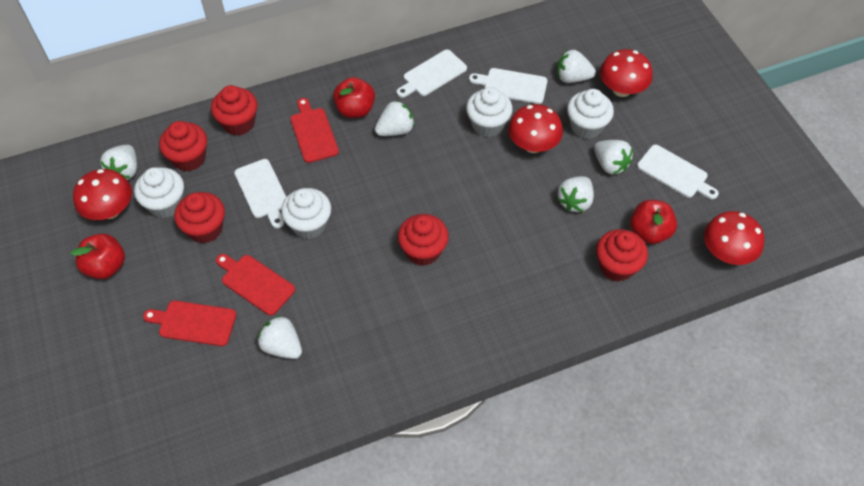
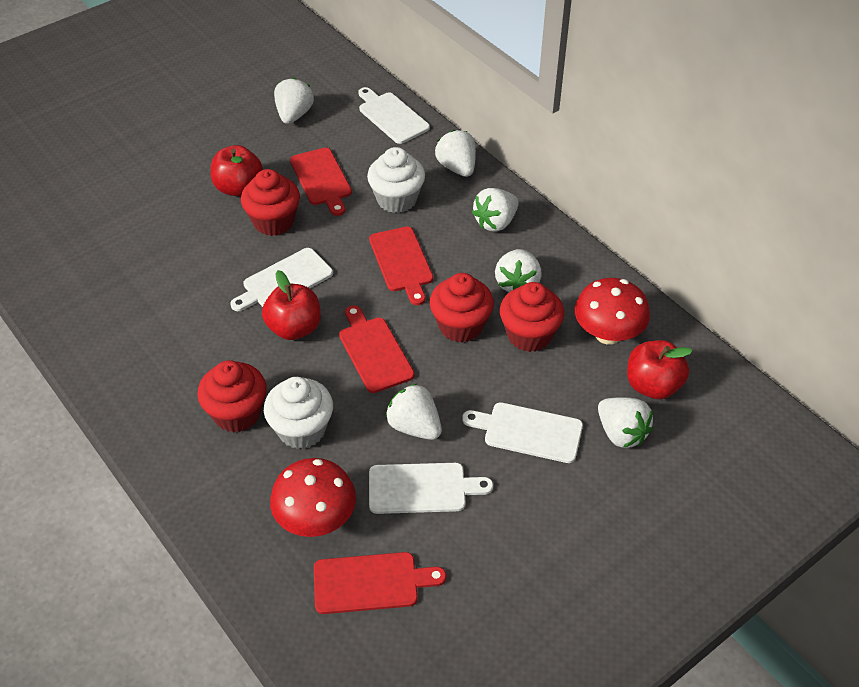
red cupcake: 5 -> 4
red cutting board: 3 -> 4
red mushroom: 4 -> 2
white cupcake: 4 -> 2

